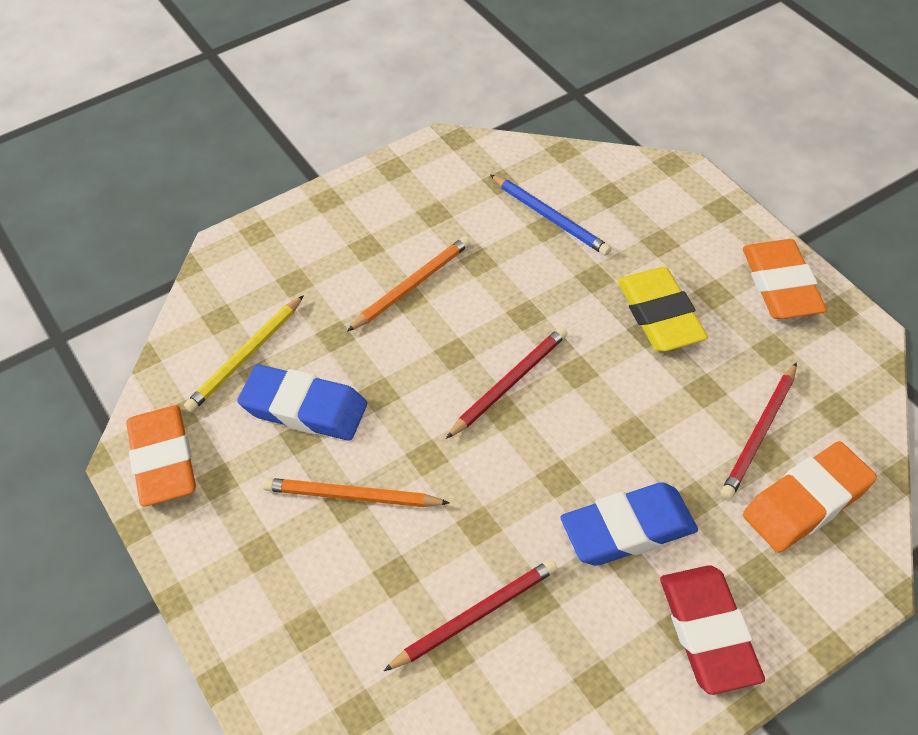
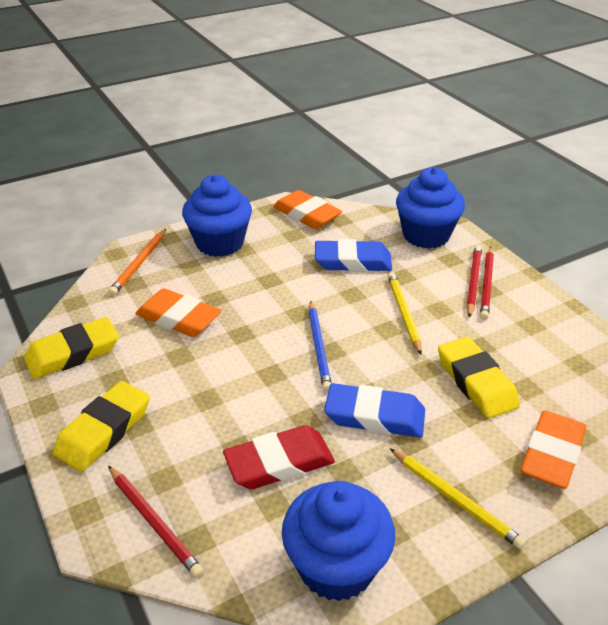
blue cupcake: 0 -> 3
orange pencil: 2 -> 1
yellow eraser: 1 -> 3
yellow pencil: 1 -> 2

